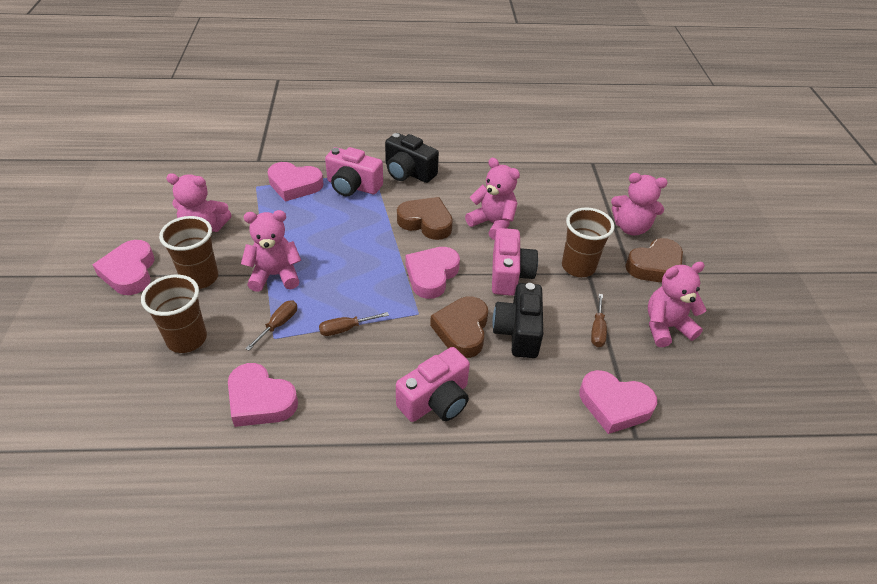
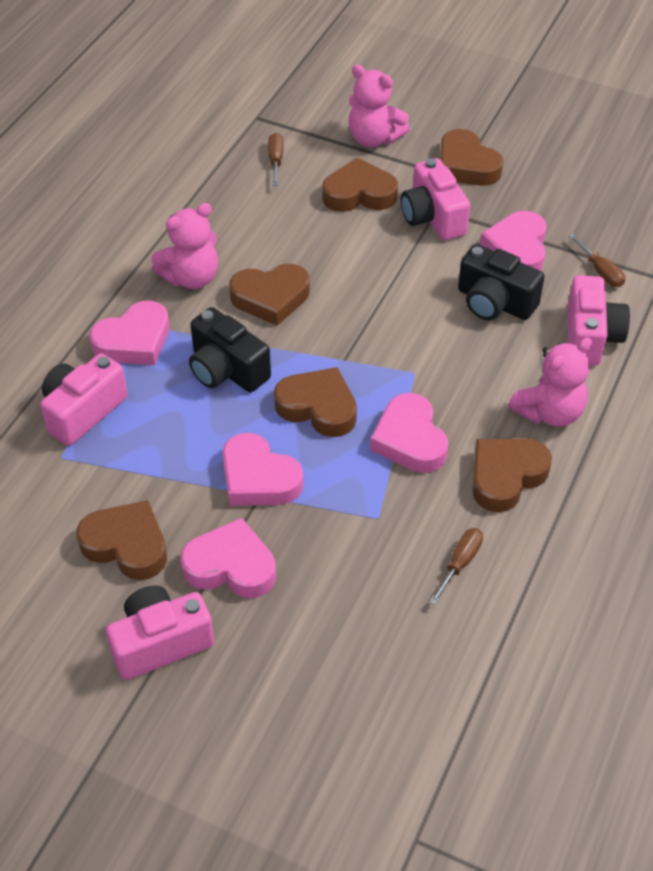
brown cup: 3 -> 0
brown heart: 3 -> 6
pink camera: 3 -> 4
pink teddy bear: 5 -> 3

